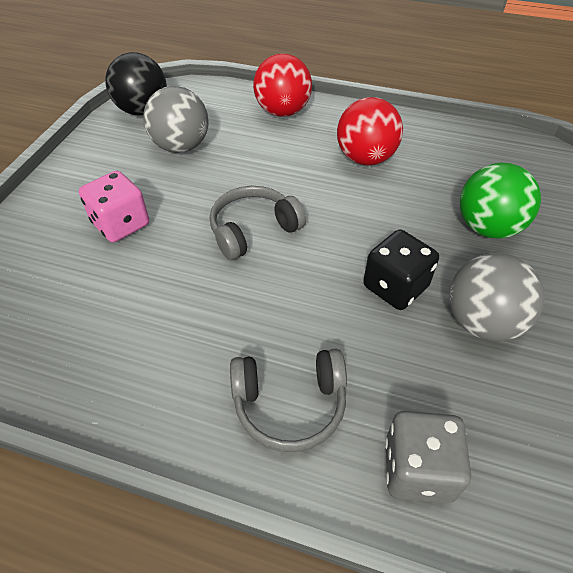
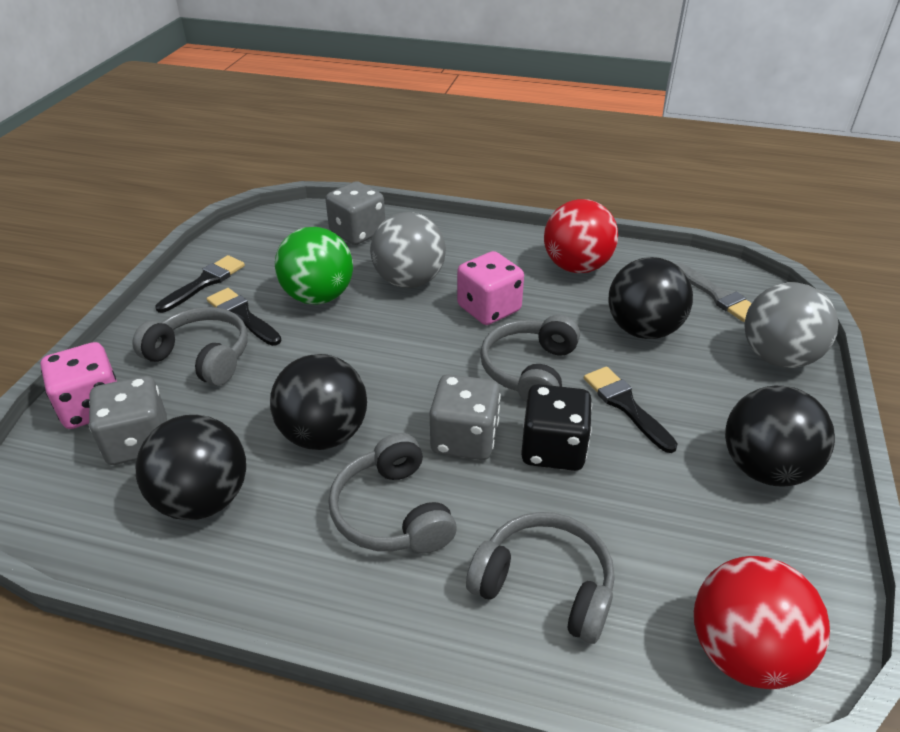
black ball: 1 -> 4
black brush: 0 -> 3
grey brush: 0 -> 1
grey dice: 1 -> 3
grey headphones: 2 -> 4
pink dice: 1 -> 2

